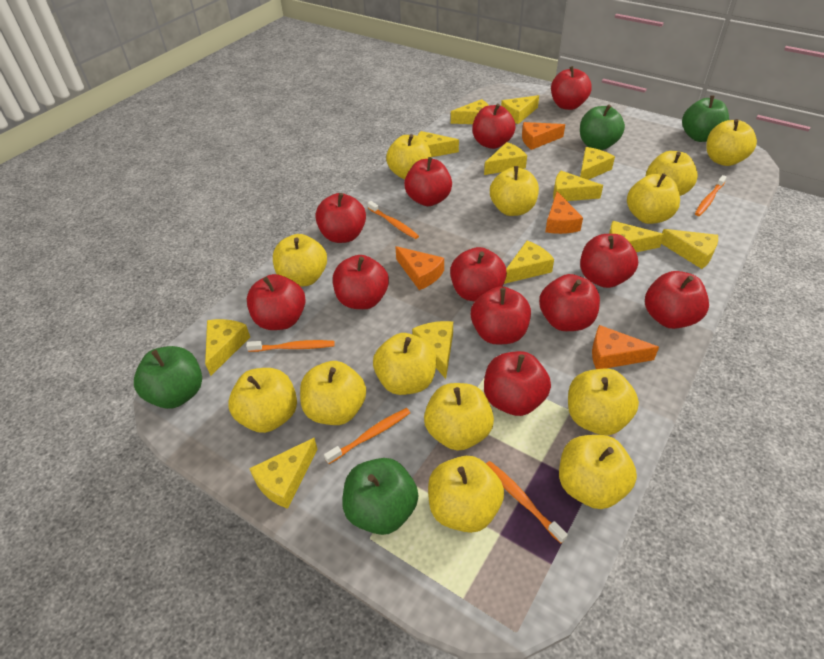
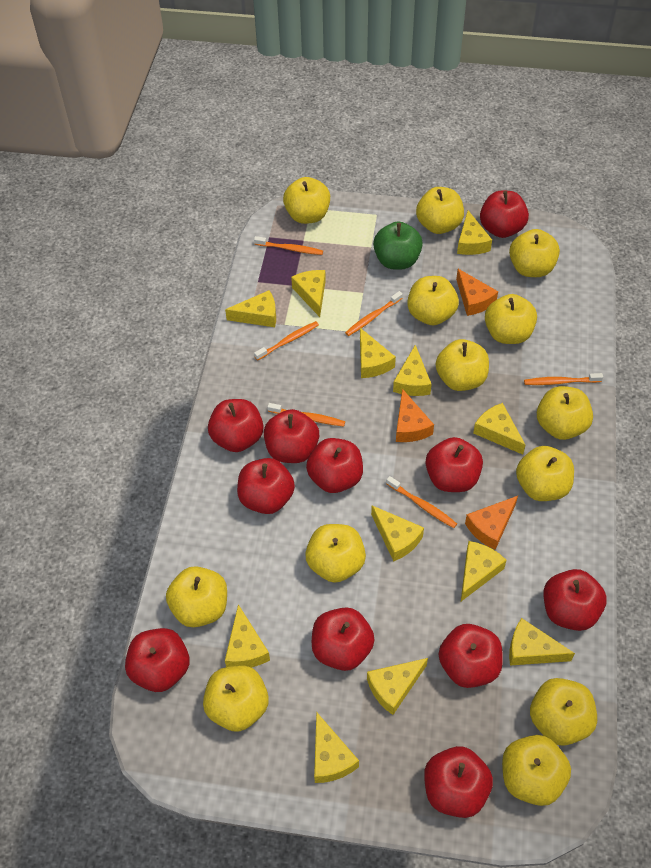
green apple: 4 -> 1
orange cheese: 4 -> 3
orange toothbrush: 5 -> 6
red apple: 12 -> 11

